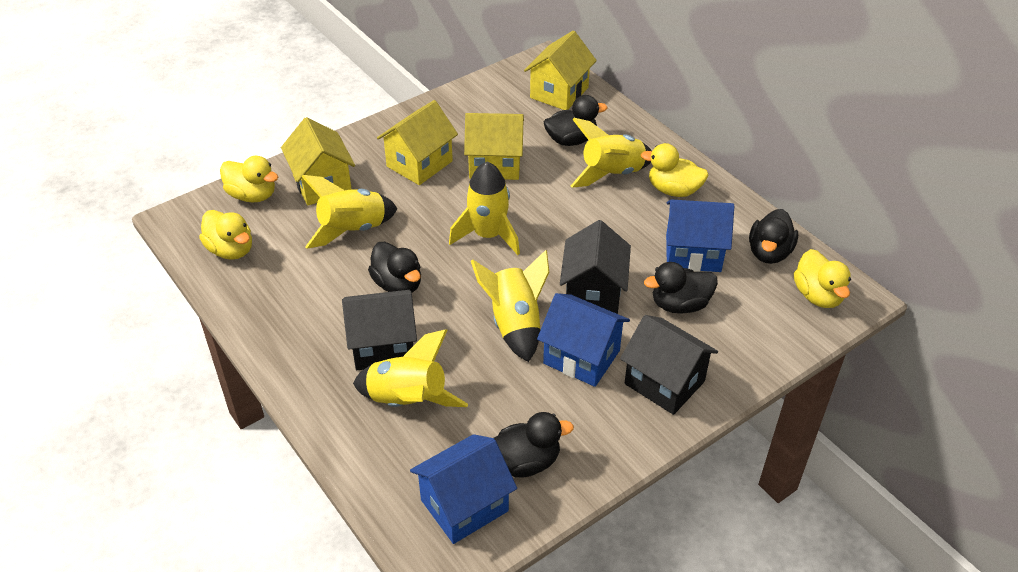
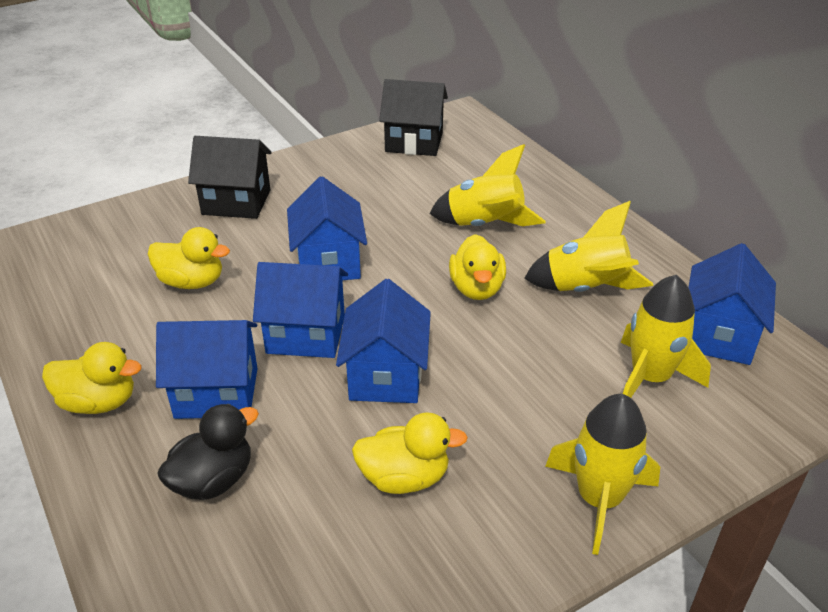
black duck: 5 -> 1
black house: 3 -> 2
blue house: 3 -> 5
yellow house: 4 -> 0
yellow rocket: 5 -> 4

